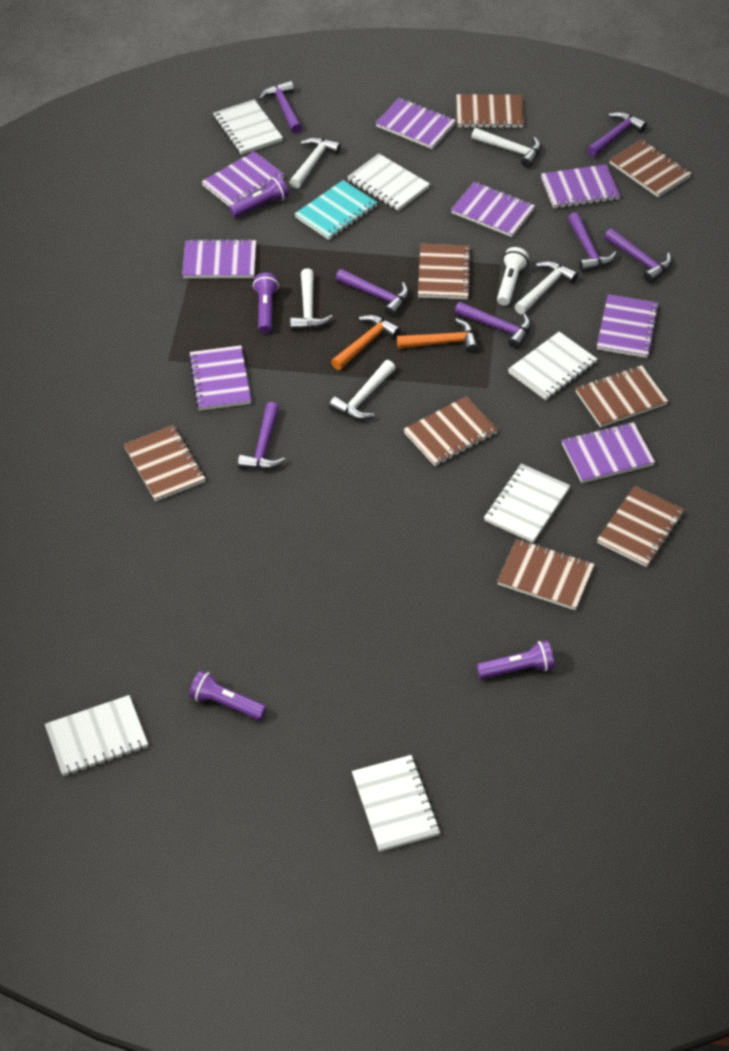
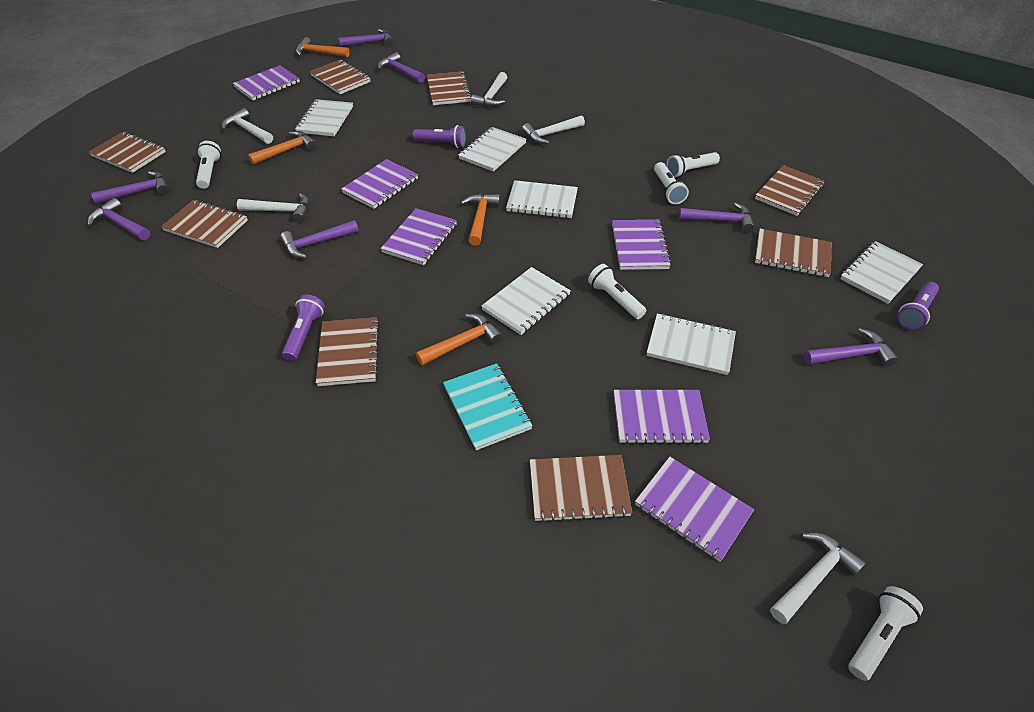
orange hammer: 2 -> 4
purple flashlight: 4 -> 3
purple notebook: 8 -> 6
white flashlight: 1 -> 5

